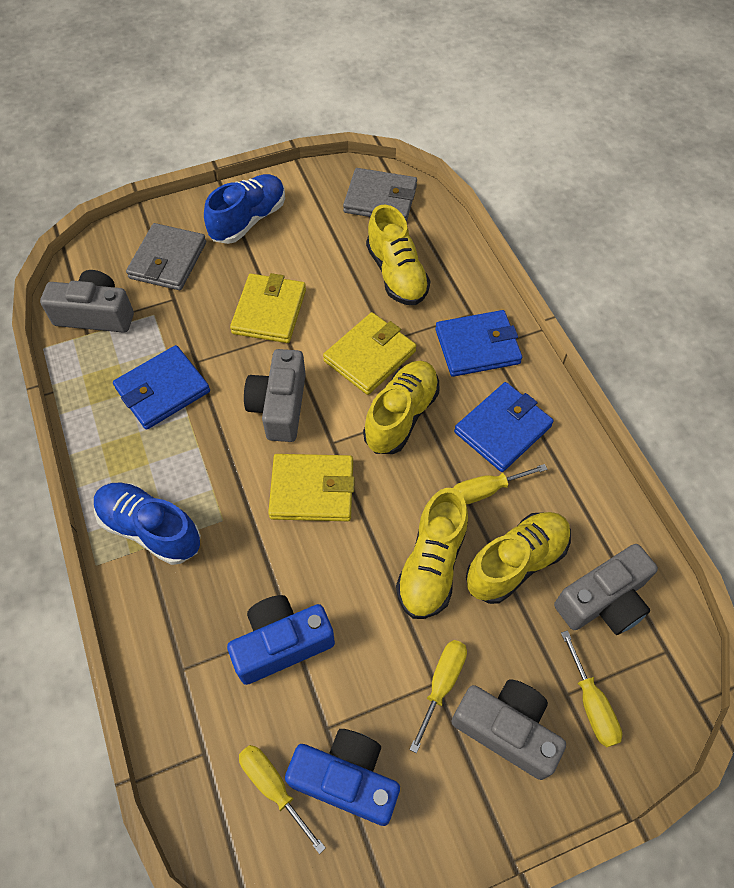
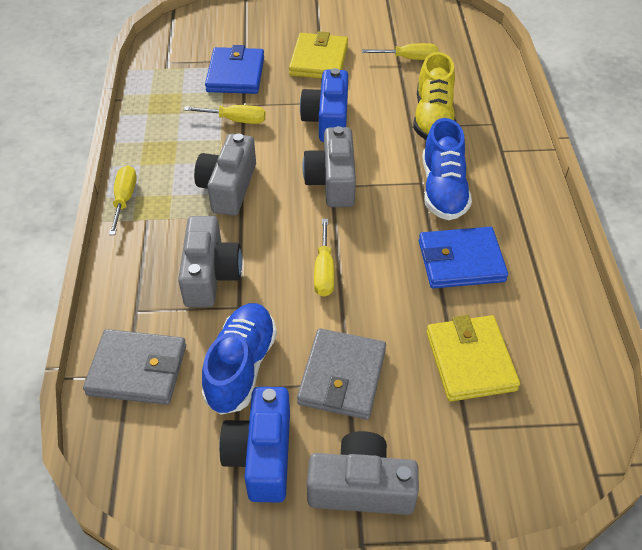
blue wallet: 3 -> 2
yellow shoe: 4 -> 1
yellow wallet: 3 -> 2

